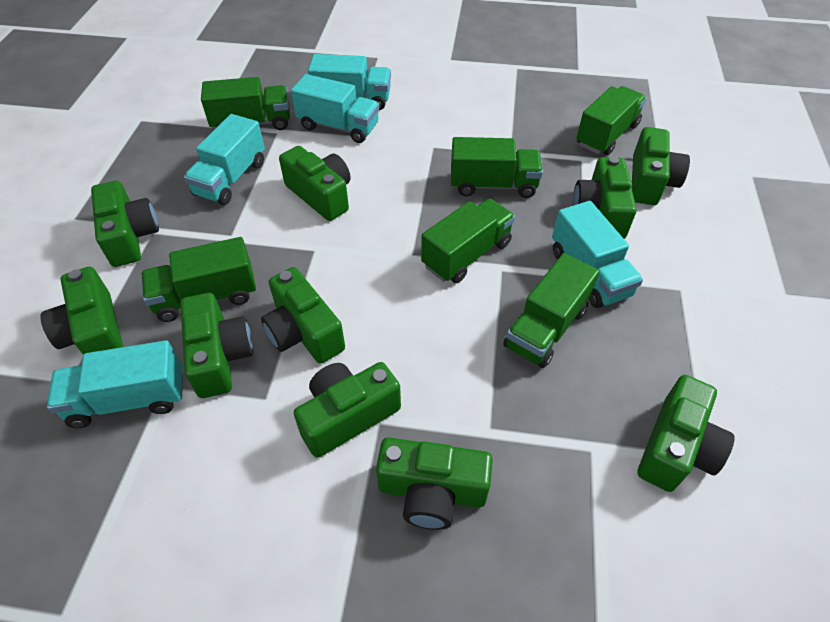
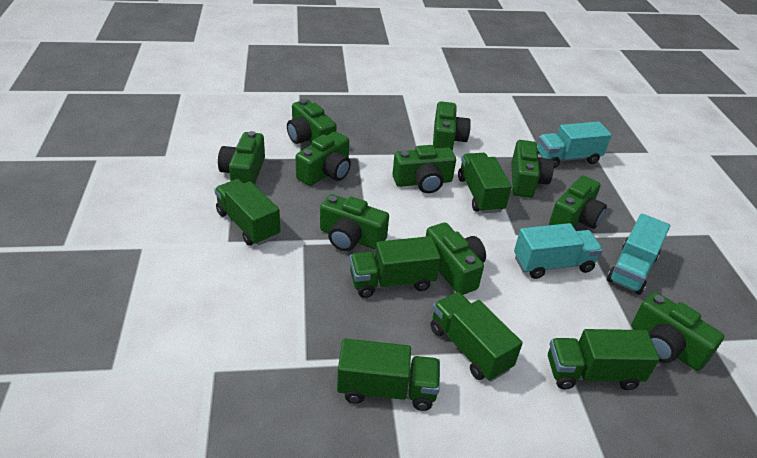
turquoise truck: 5 -> 3

